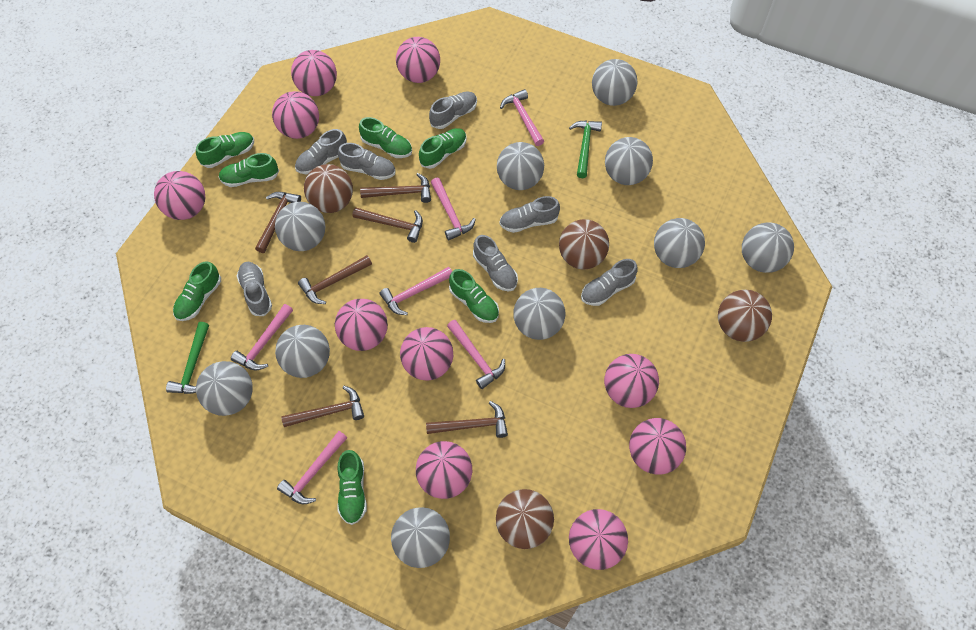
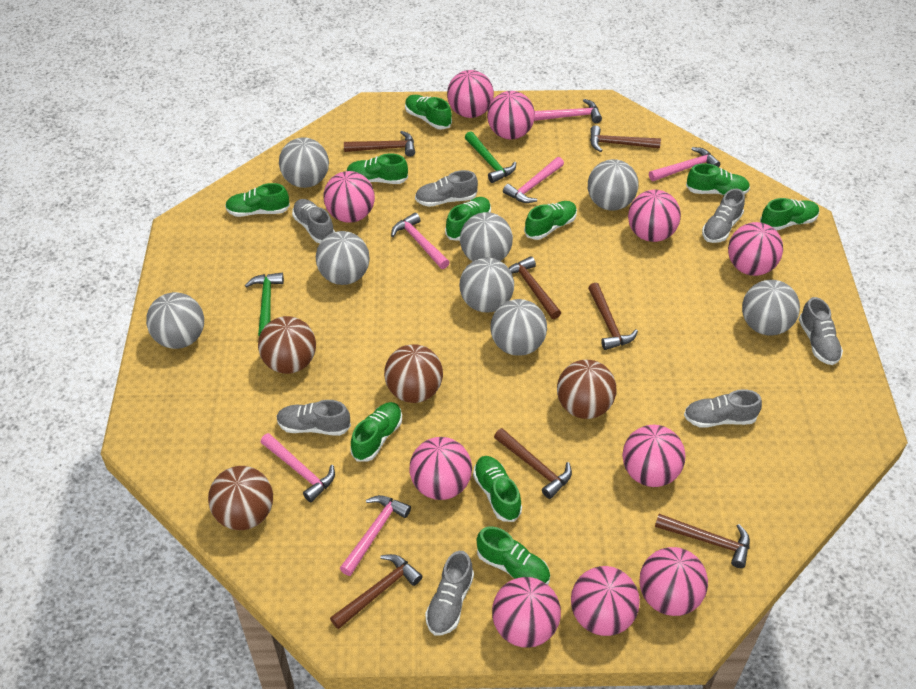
brown hammer: 6 -> 7
green shoe: 7 -> 10
grey ball: 10 -> 8

